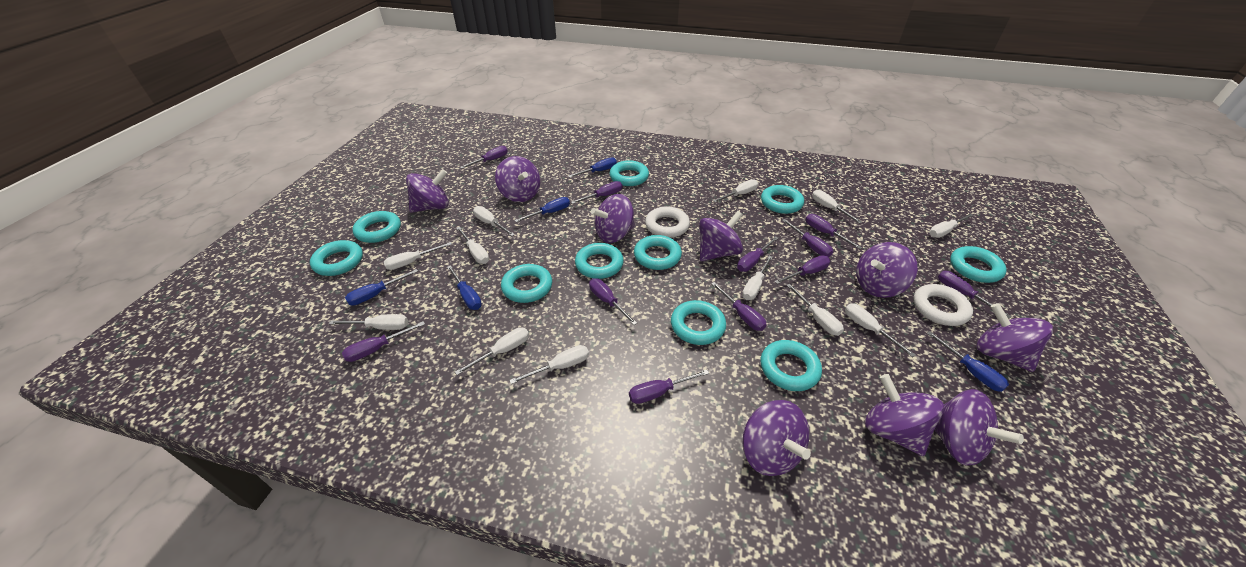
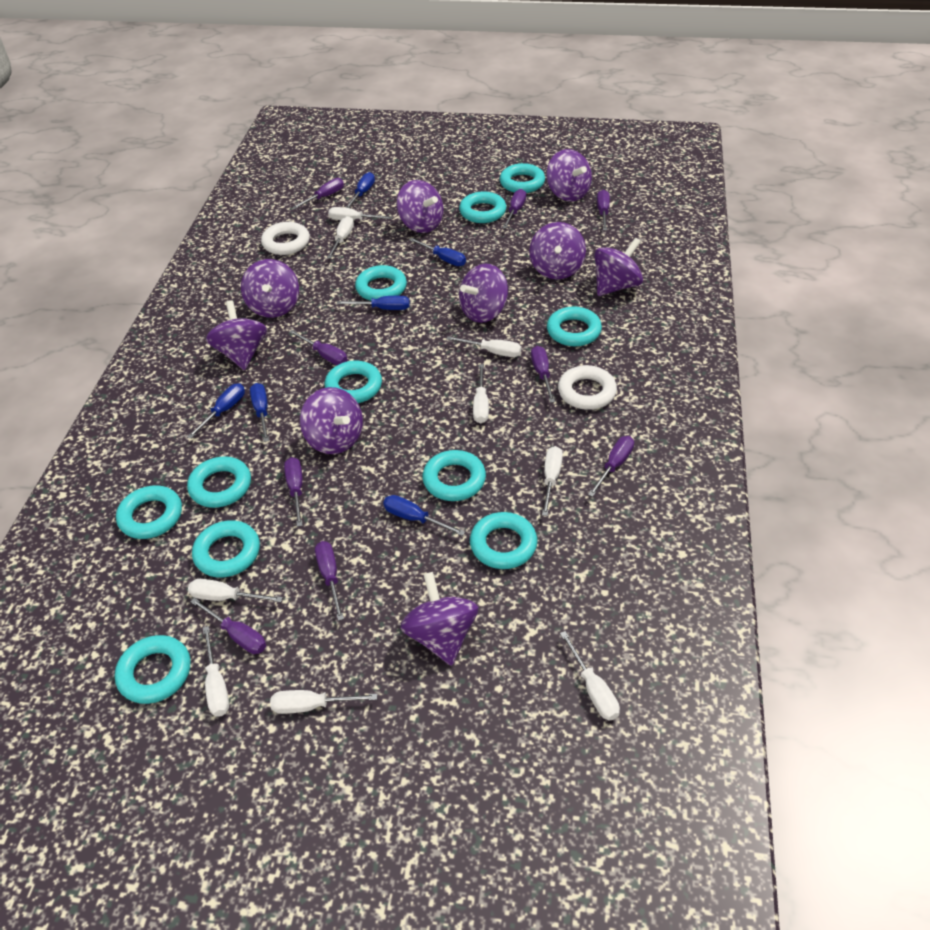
blue screwdriver: 5 -> 6
purple screwdriver: 11 -> 9
turquoise ring: 10 -> 11
white screwdriver: 12 -> 9

